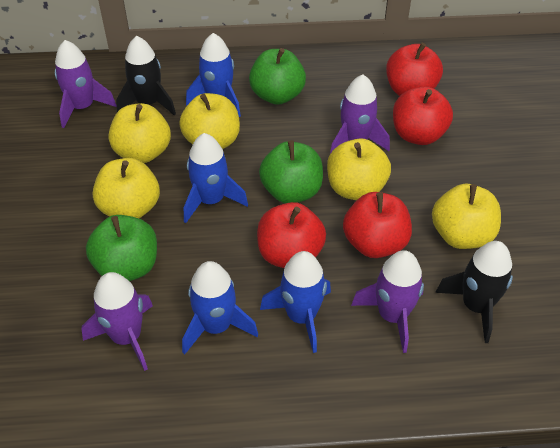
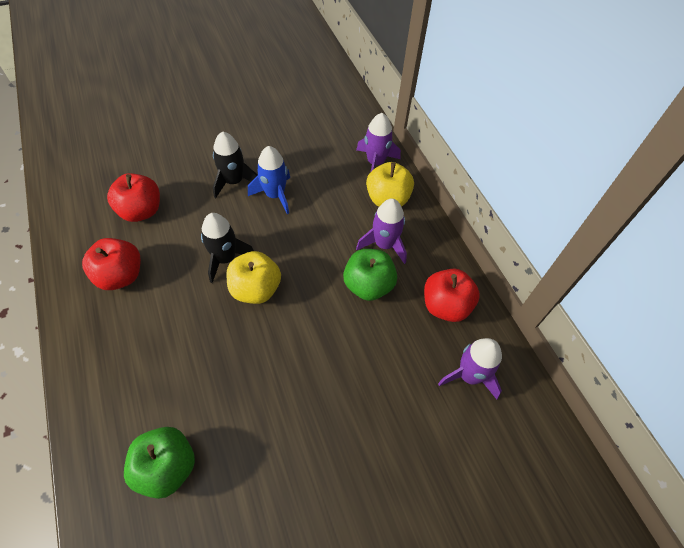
blue rocket: 4 -> 1
green apple: 3 -> 2
purple rocket: 4 -> 3
red apple: 4 -> 3
yellow apple: 5 -> 2

